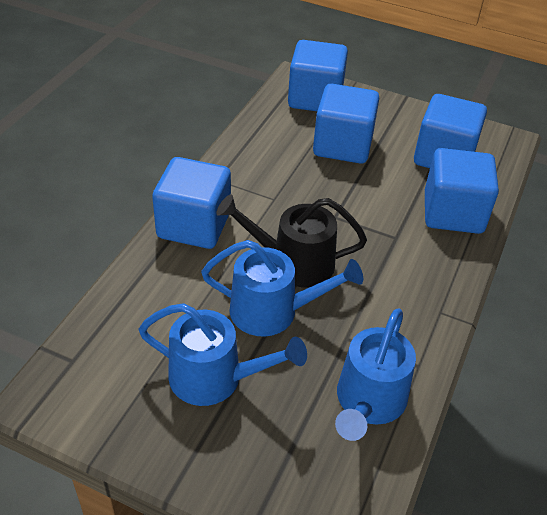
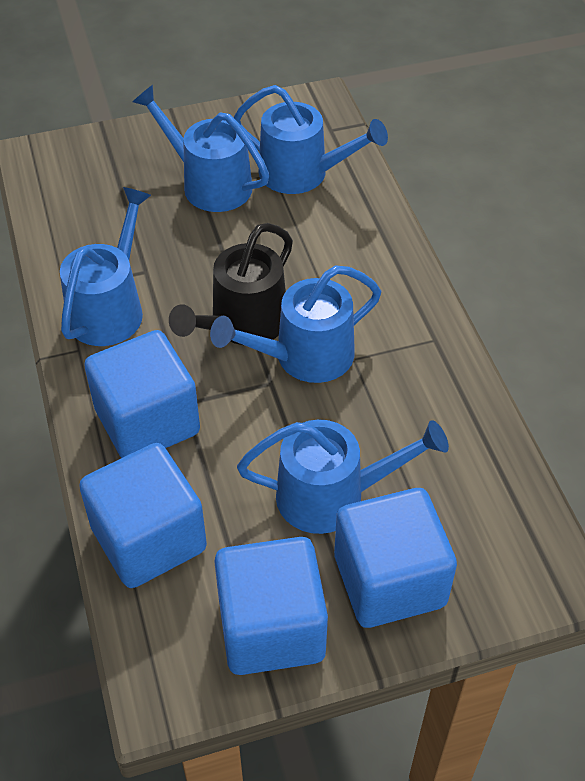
blue cube: 5 -> 4
blue watering can: 3 -> 5

